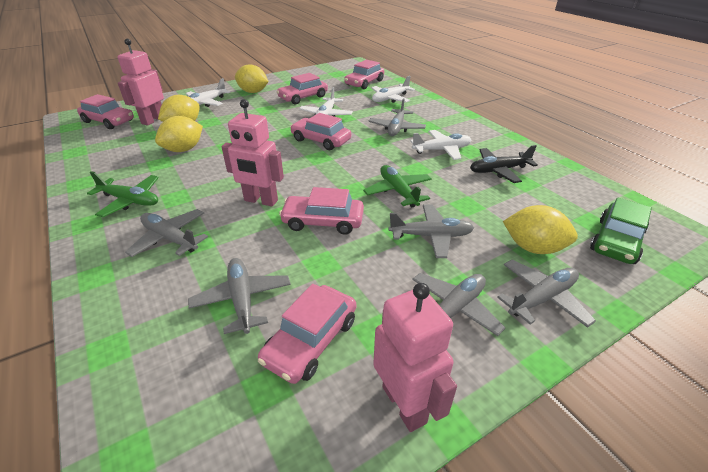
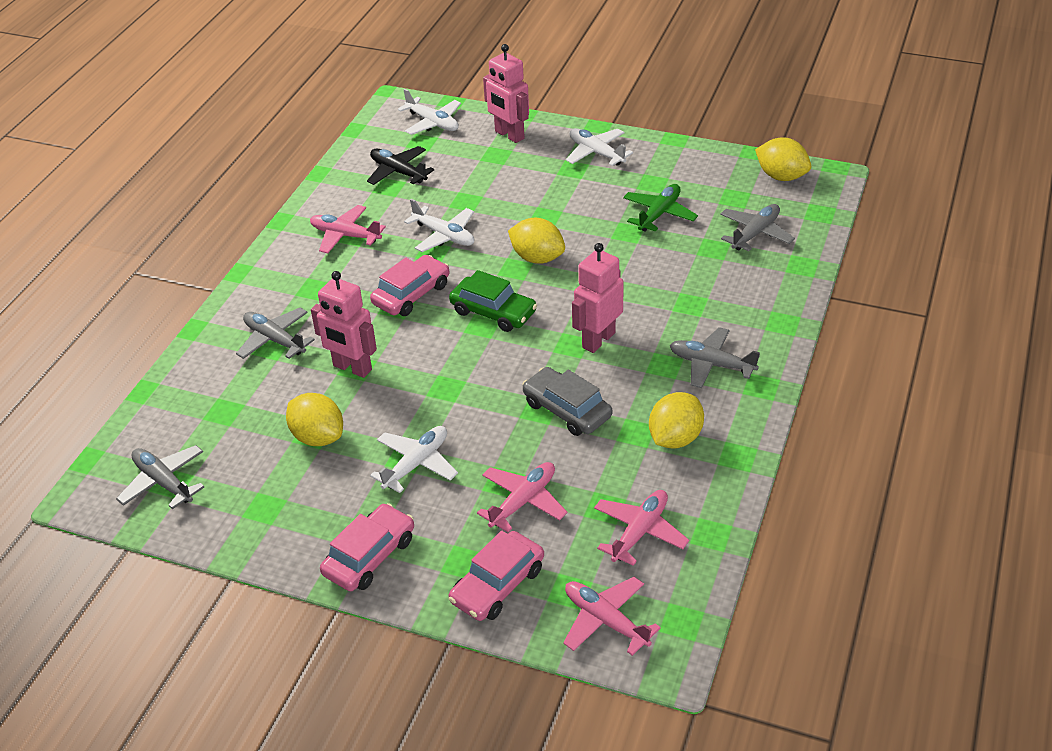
green plane: 2 -> 1
grey car: 0 -> 1
grey plane: 6 -> 4
pink car: 6 -> 3
pink plane: 0 -> 4

